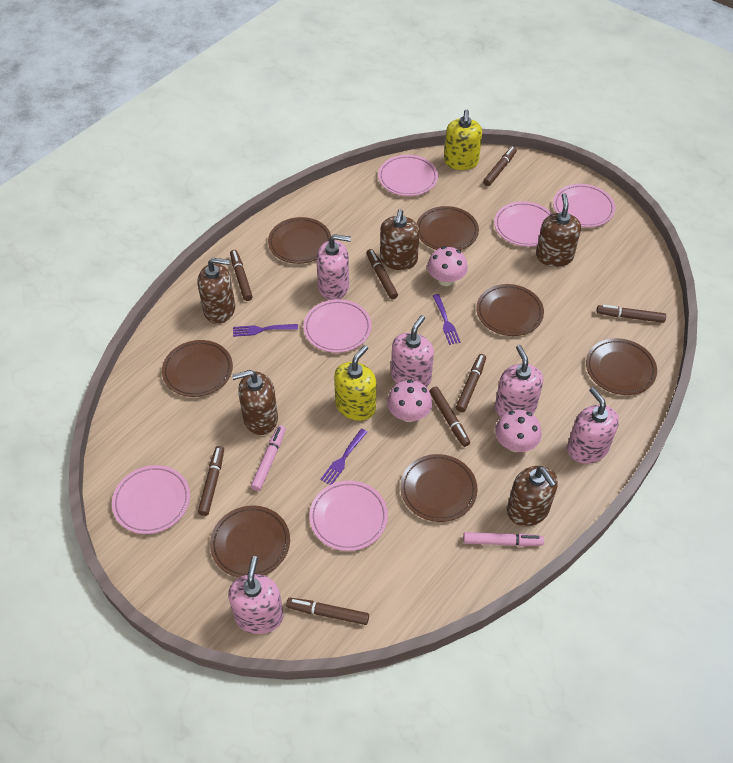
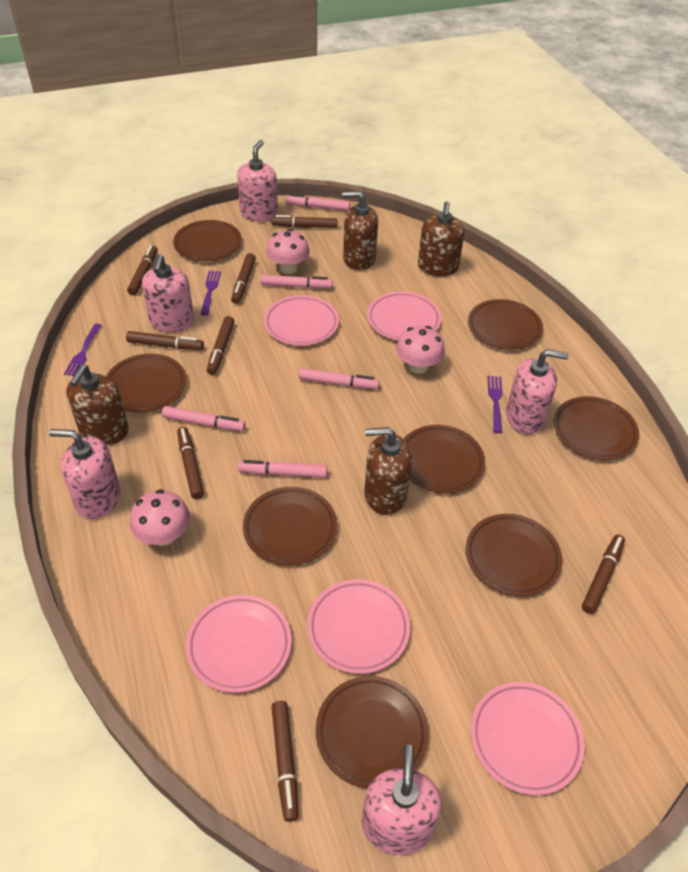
brown plate: 7 -> 8
brown soap dispenser: 5 -> 4
pink marker: 2 -> 5
pink plate: 6 -> 5
yellow soap dispenser: 2 -> 0

